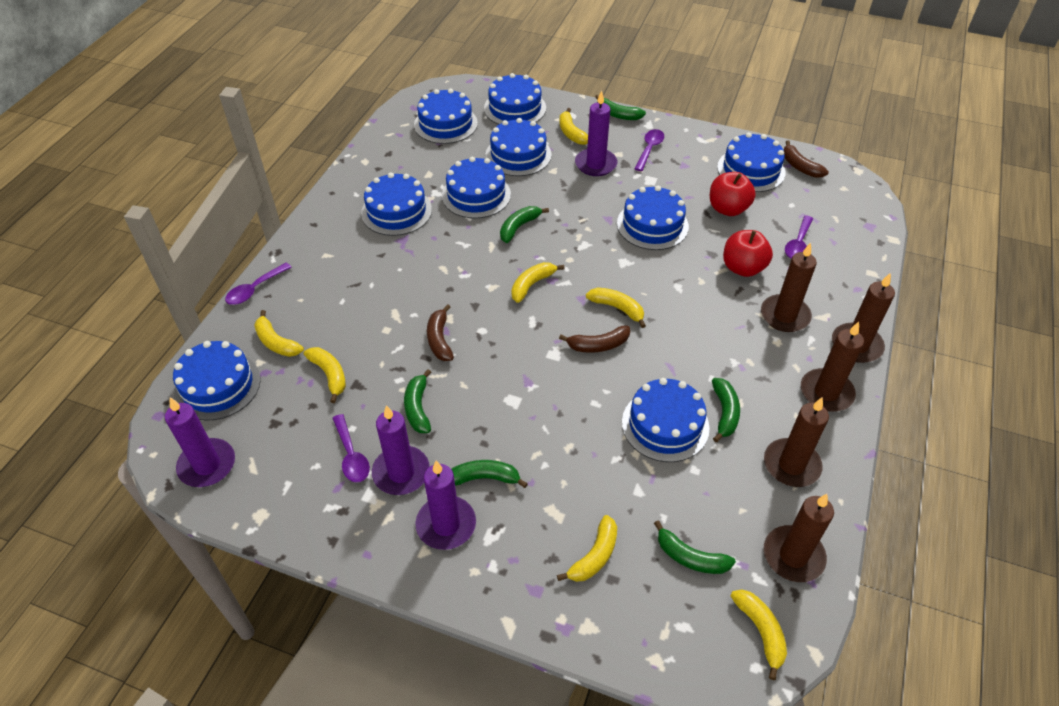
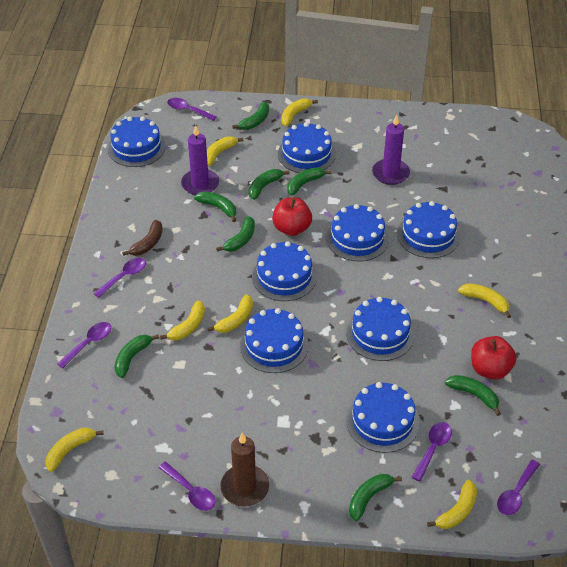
blue cake: 9 -> 8
brown banana: 3 -> 1
brown candle: 5 -> 1
green banana: 6 -> 8
purple candle: 4 -> 2
purple spoon: 4 -> 6

